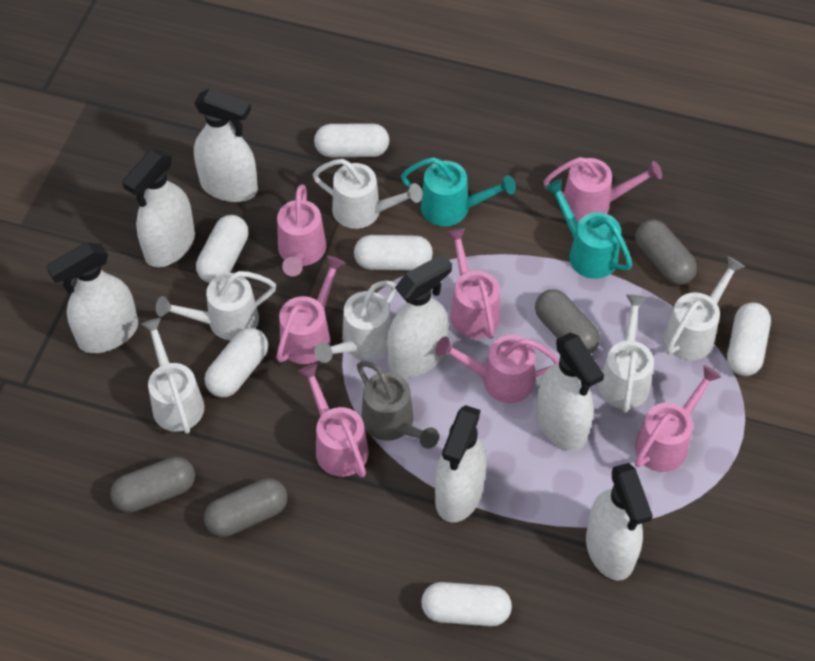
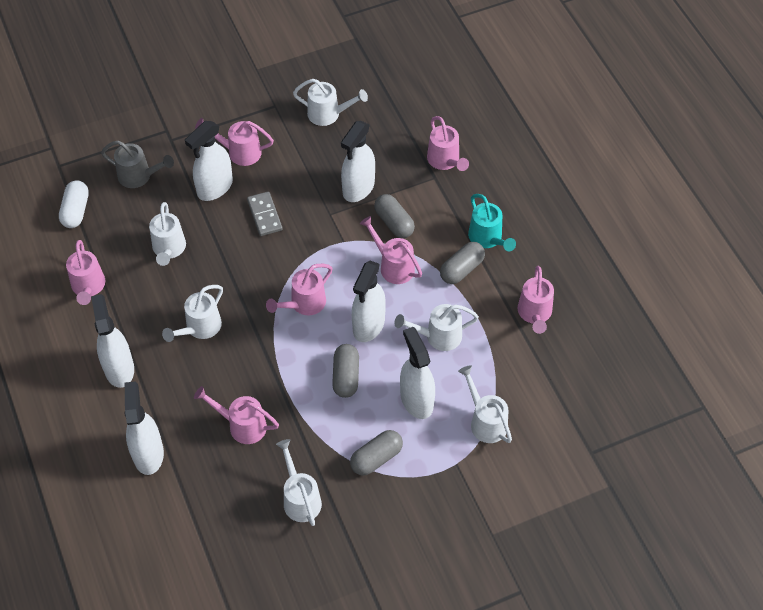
grey domino: 0 -> 1
turquoise watering can: 2 -> 1
white capsule: 6 -> 1
white spray bottle: 7 -> 6

